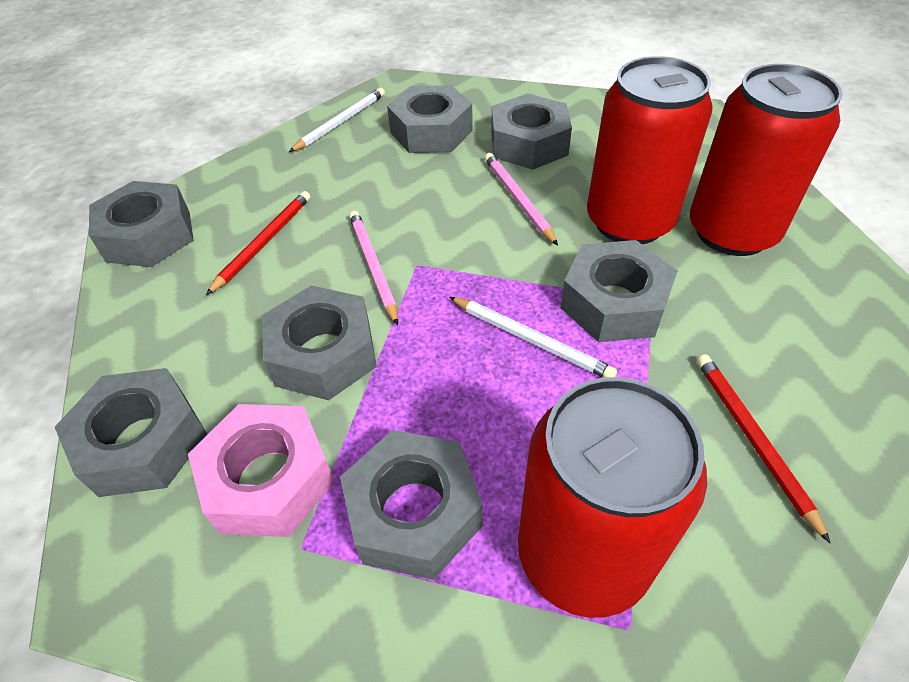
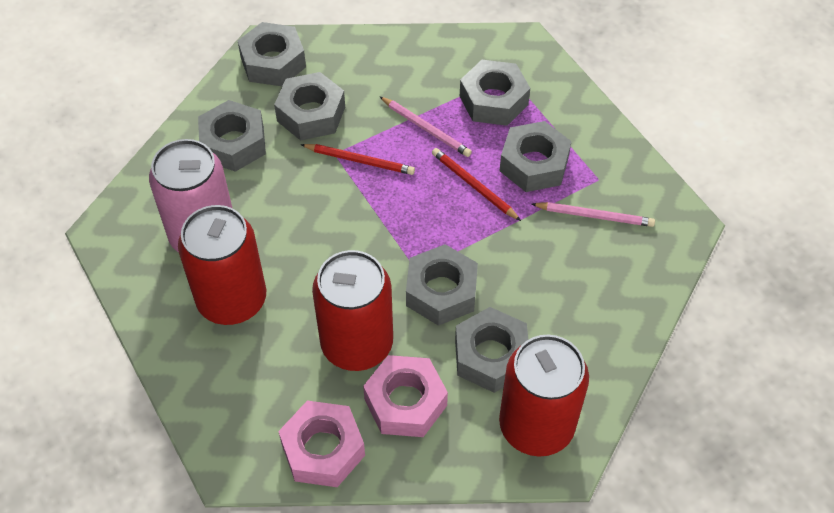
pink can: 0 -> 1
pink nut: 1 -> 2
white pencil: 2 -> 0

